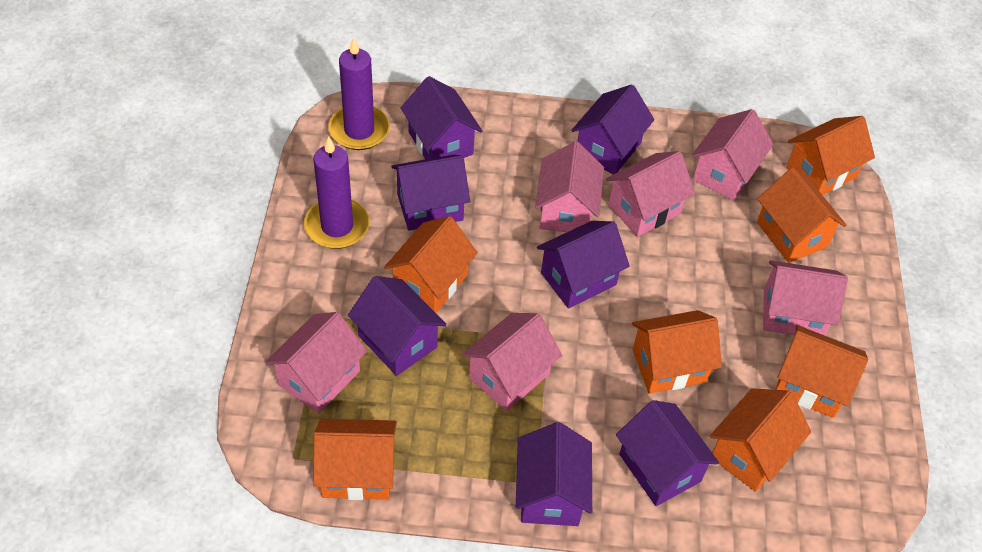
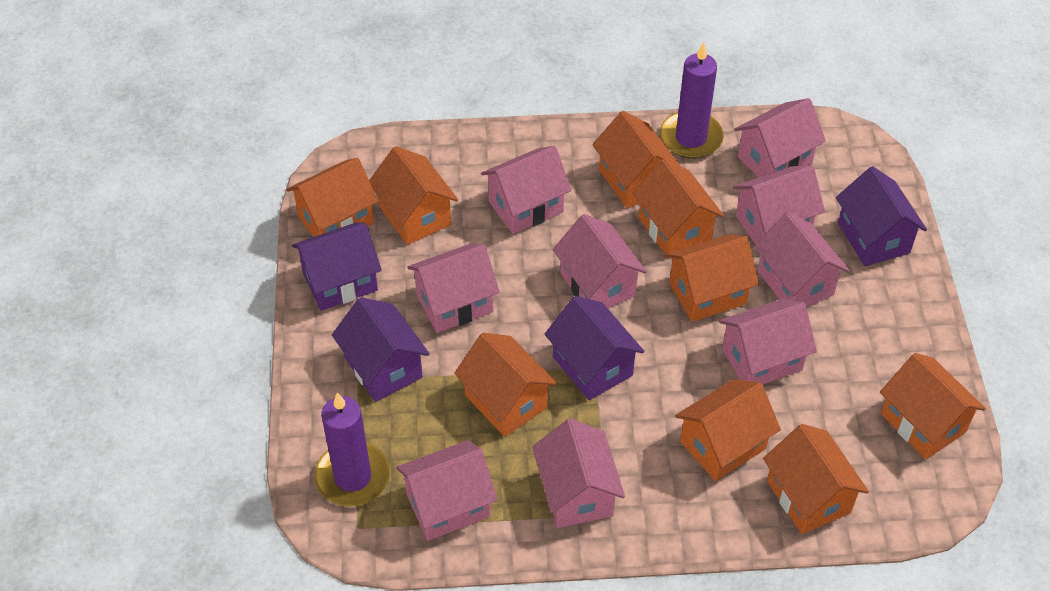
orange house: 7 -> 9
pink house: 6 -> 9
purple house: 7 -> 4

